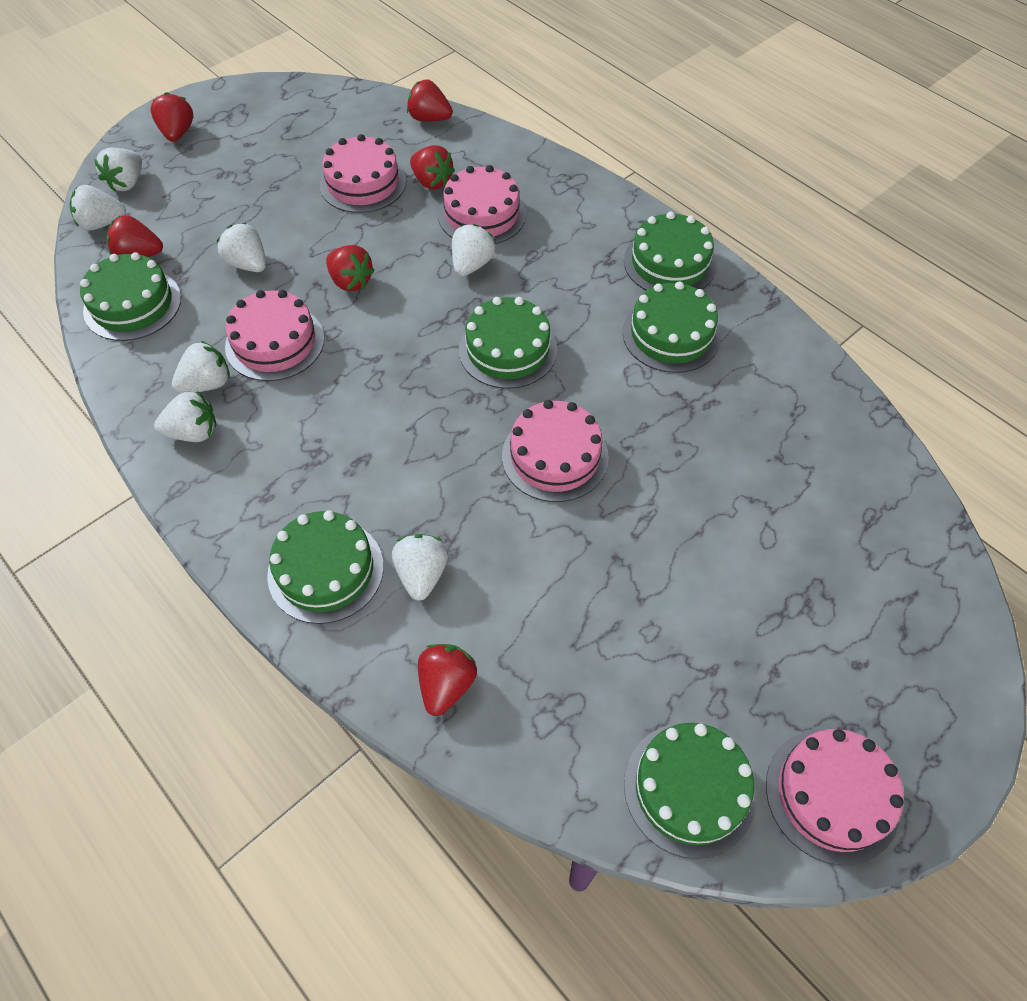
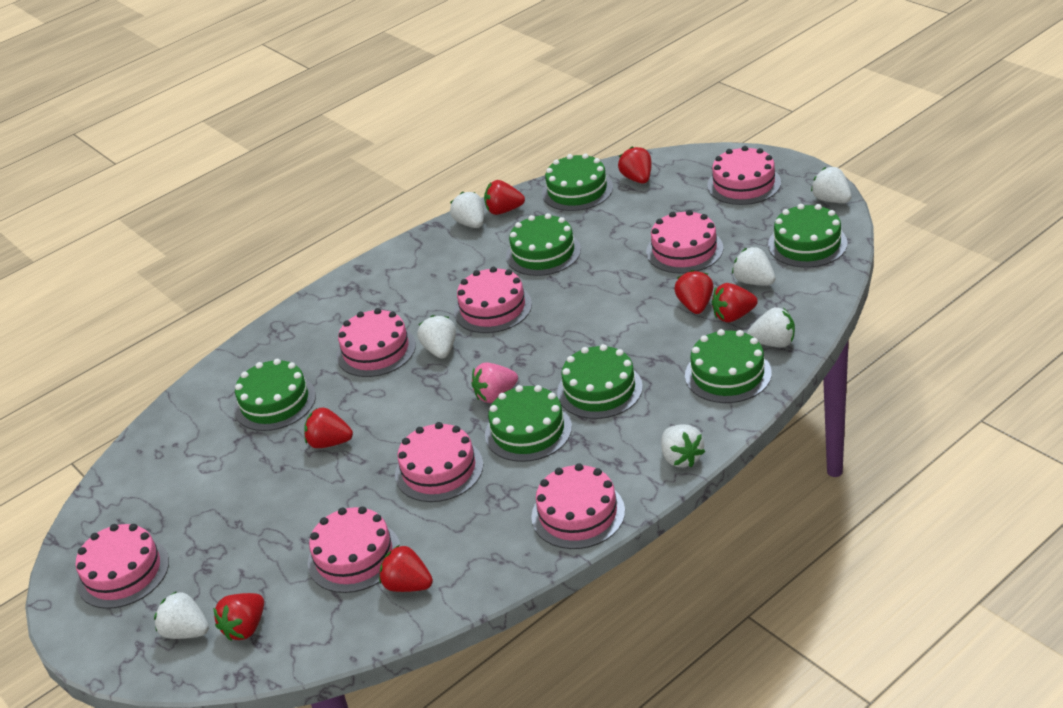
green cake: 6 -> 7
pink cake: 5 -> 8
pink strawberry: 0 -> 1
red strawberry: 6 -> 7

